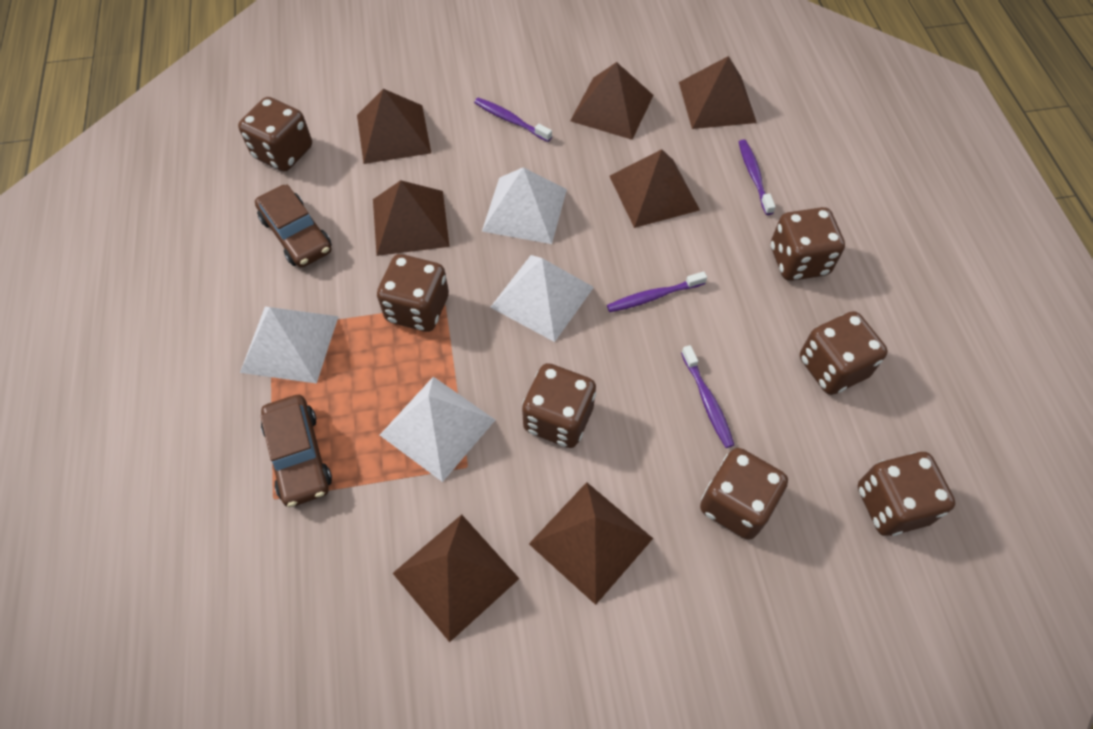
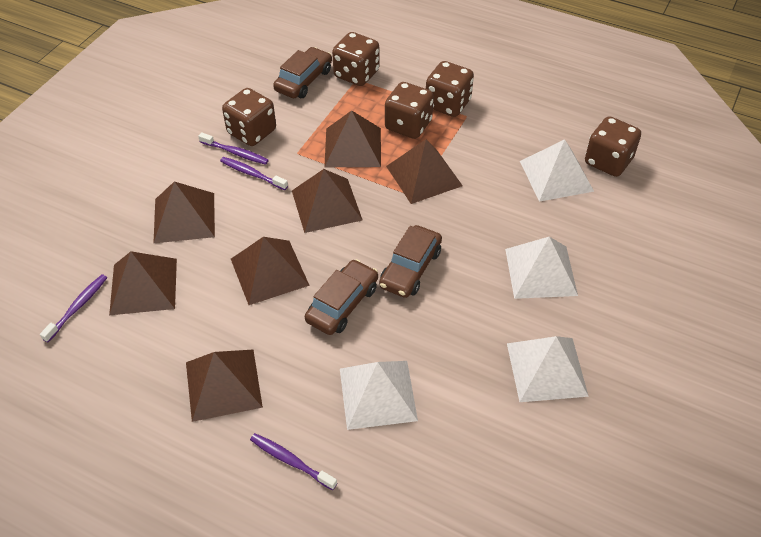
brown car: 2 -> 3
brown dice: 7 -> 5

